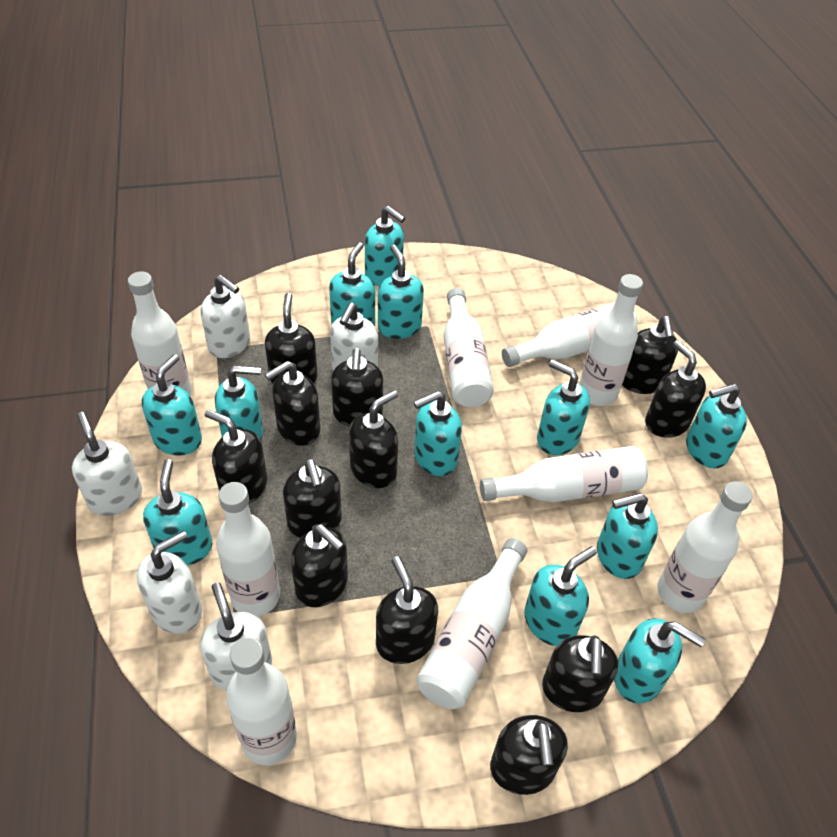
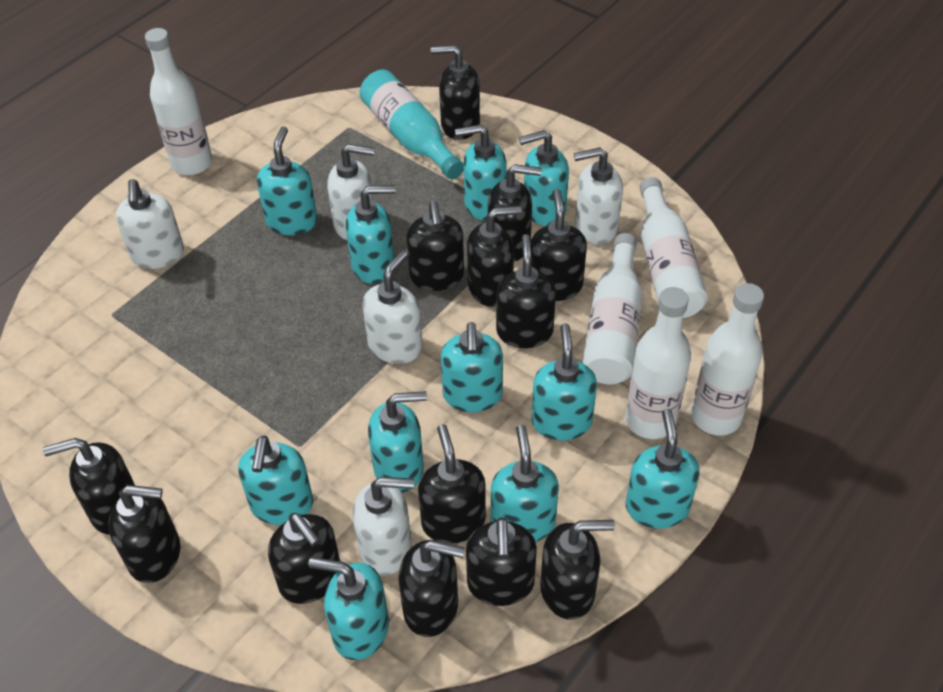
black soap dispenser: 12 -> 13
turquoise bottle: 0 -> 1
turquoise soap dispenser: 12 -> 11
white bottle: 9 -> 5

